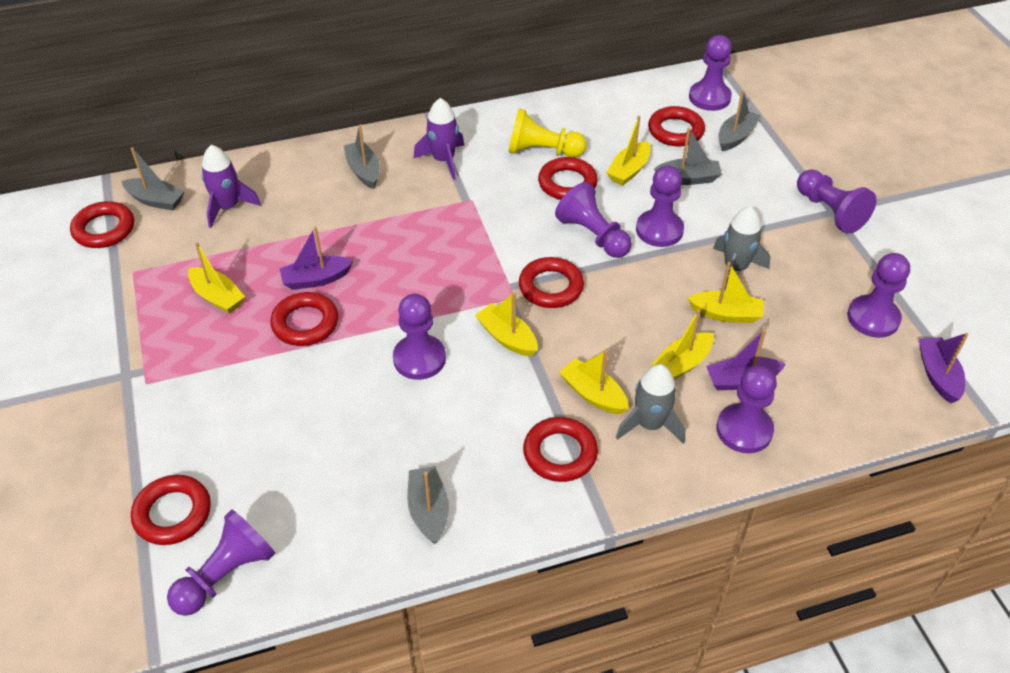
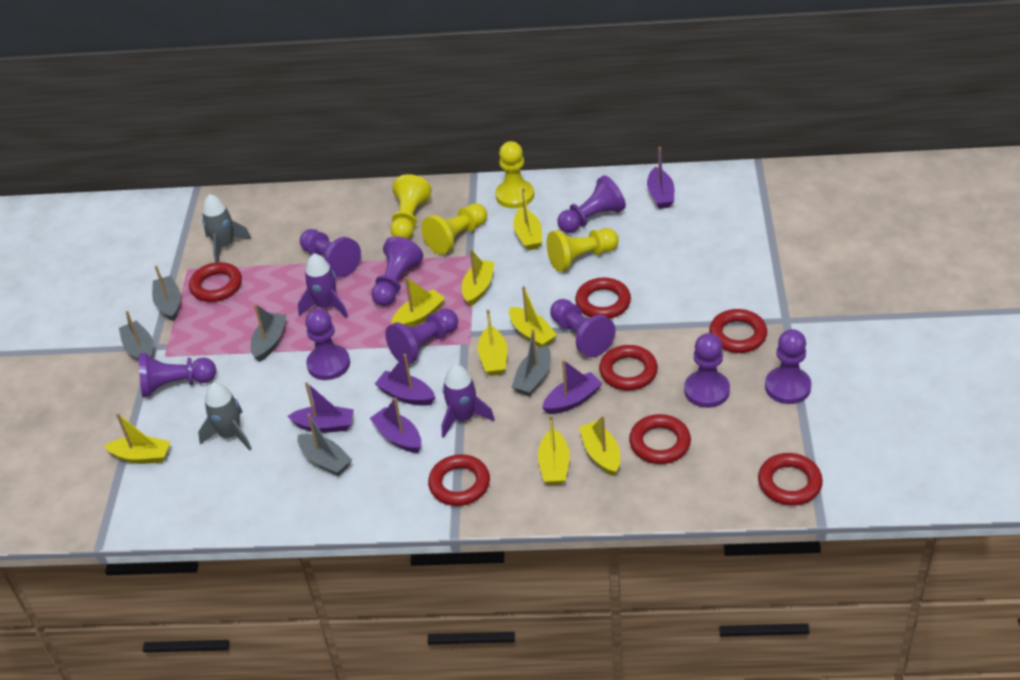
purple boat: 3 -> 5
purple pawn: 8 -> 9
yellow boat: 6 -> 8
yellow pawn: 1 -> 4

